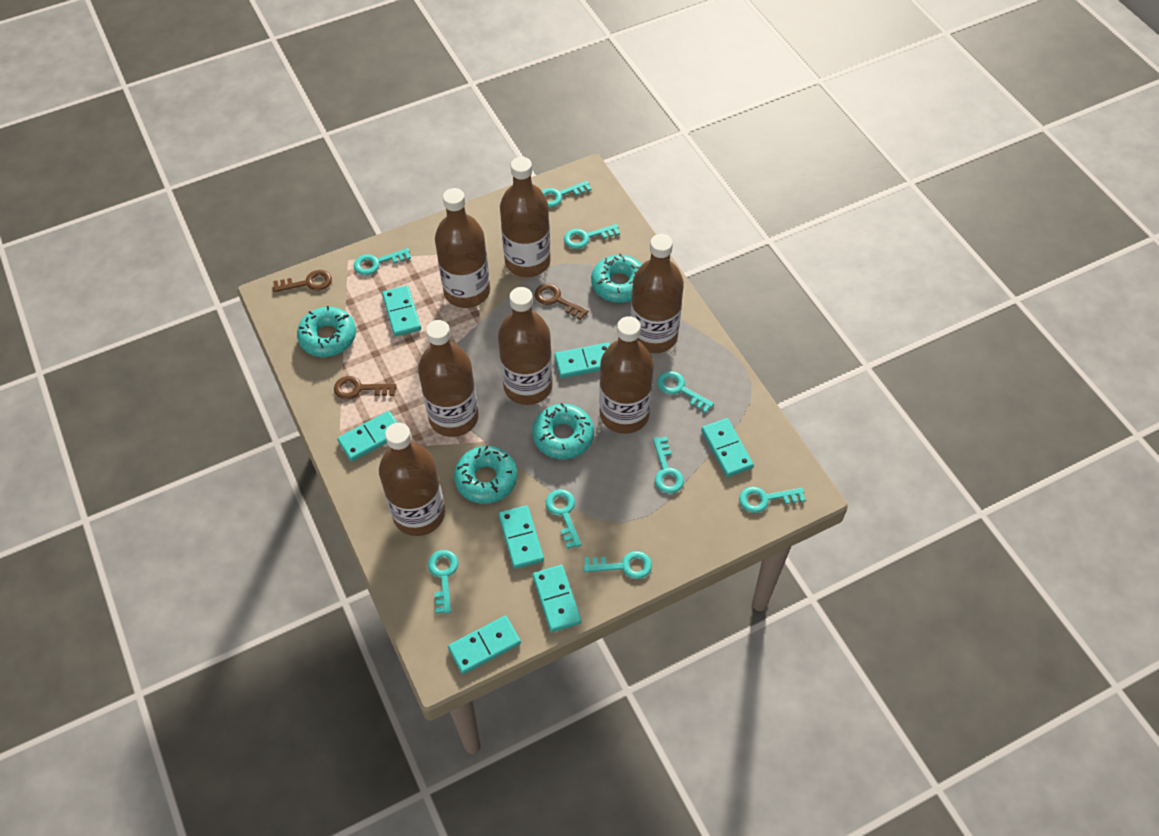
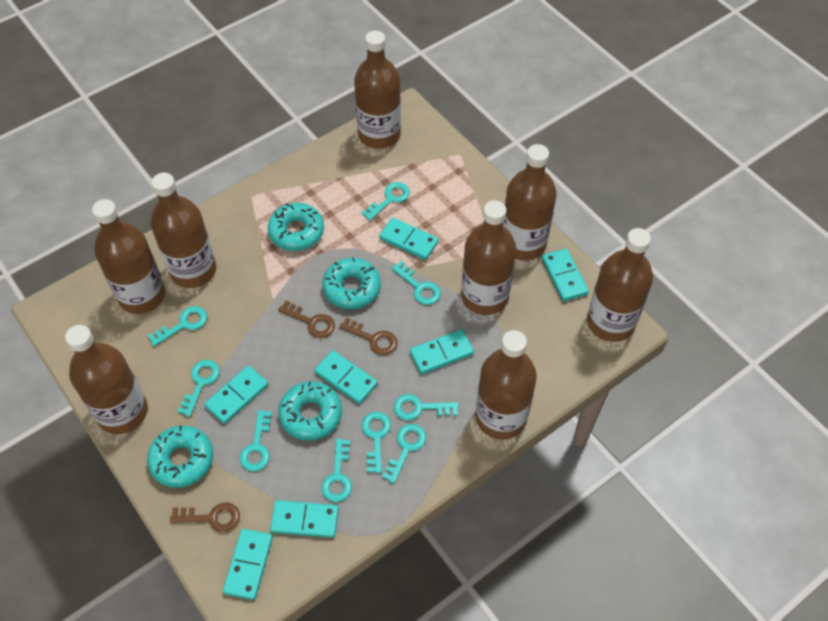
brown bottle: 7 -> 8

